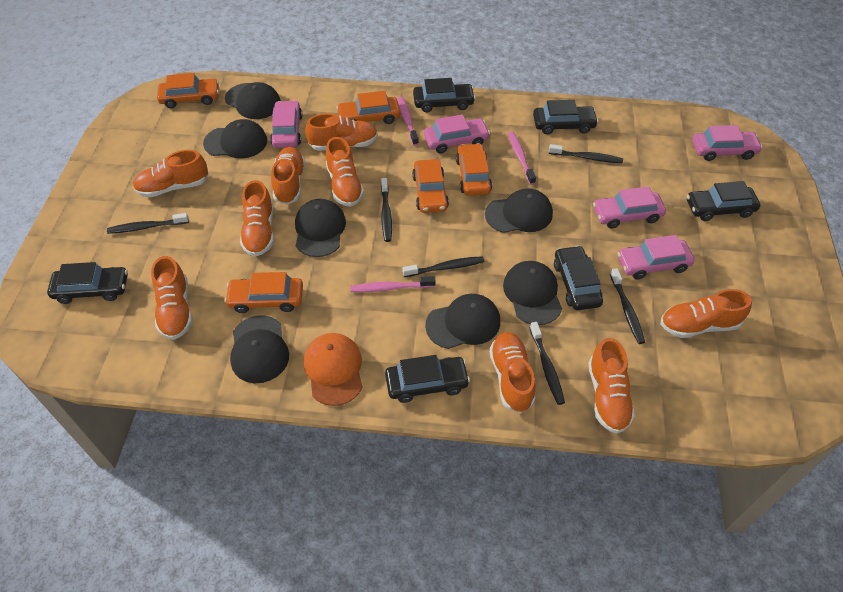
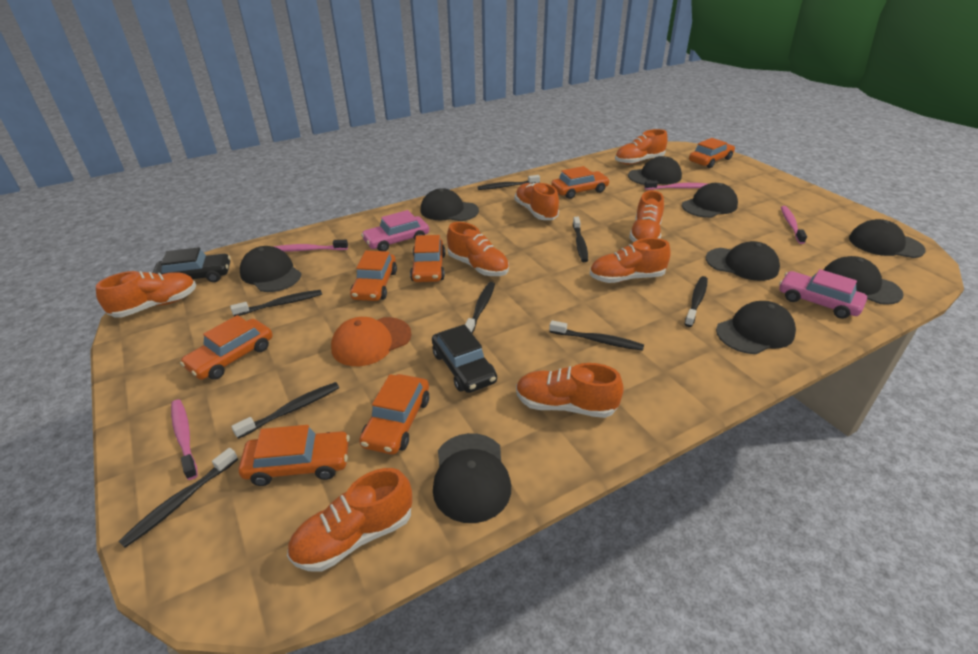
black cap: 7 -> 9
black car: 6 -> 2
black toothbrush: 6 -> 8
orange car: 5 -> 7
orange shoe: 9 -> 8
pink car: 5 -> 2
pink toothbrush: 3 -> 4

